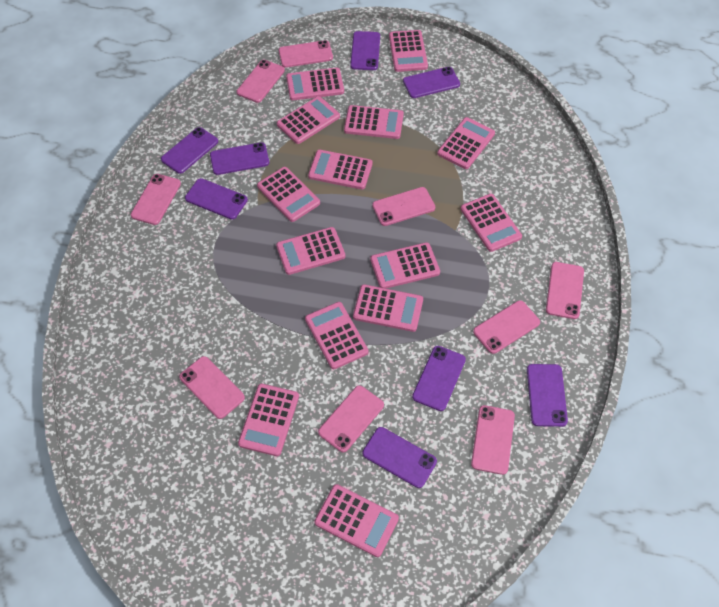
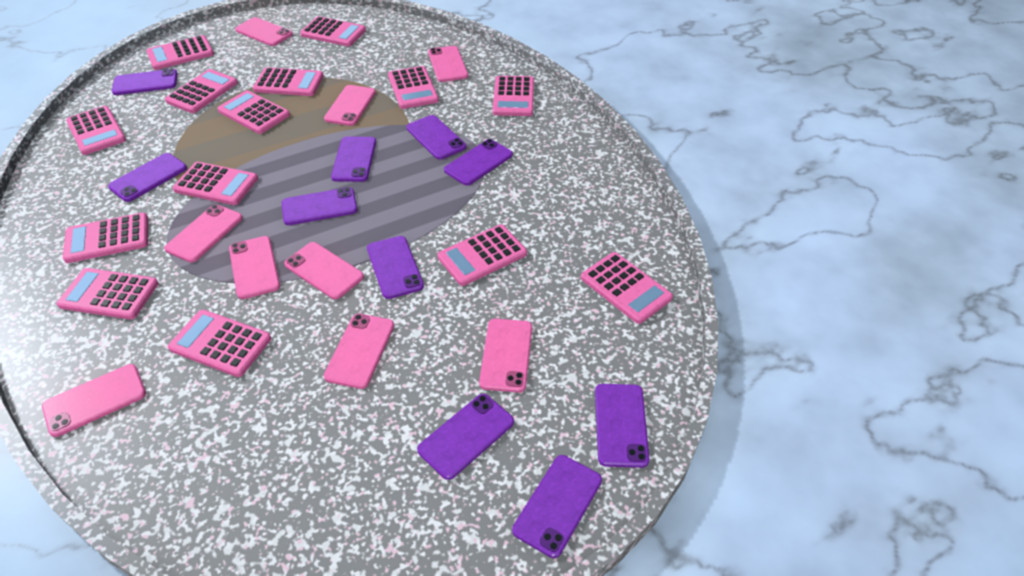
purple phone: 8 -> 10

